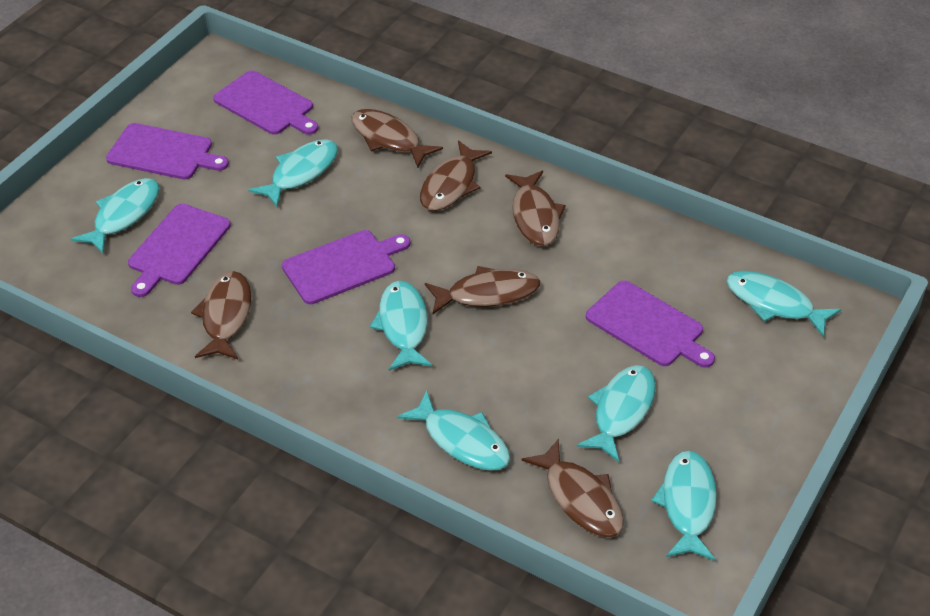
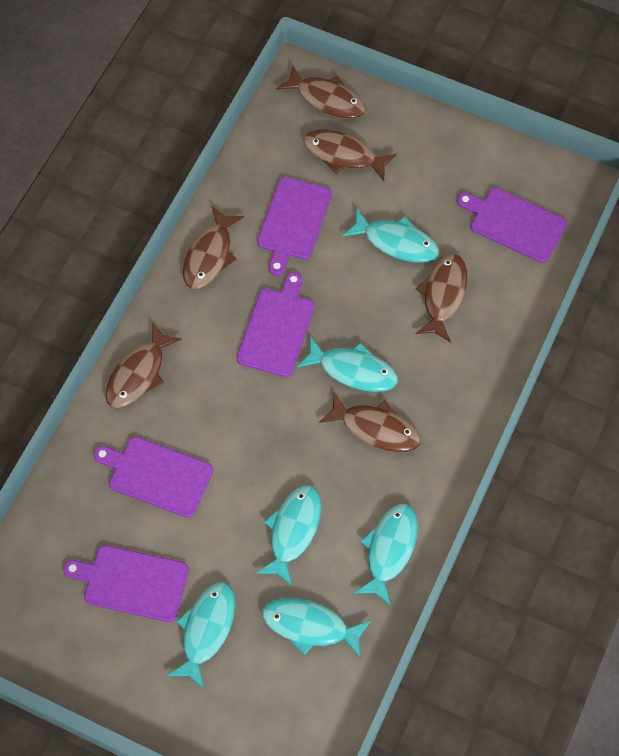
turquoise fish: 7 -> 6

